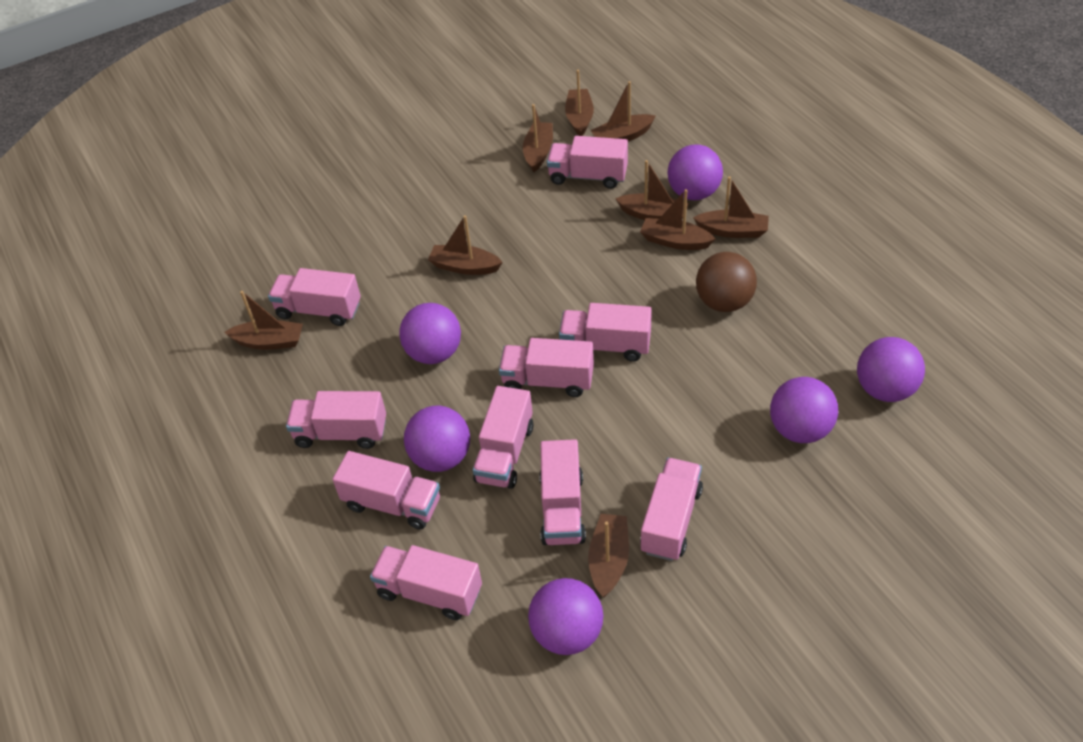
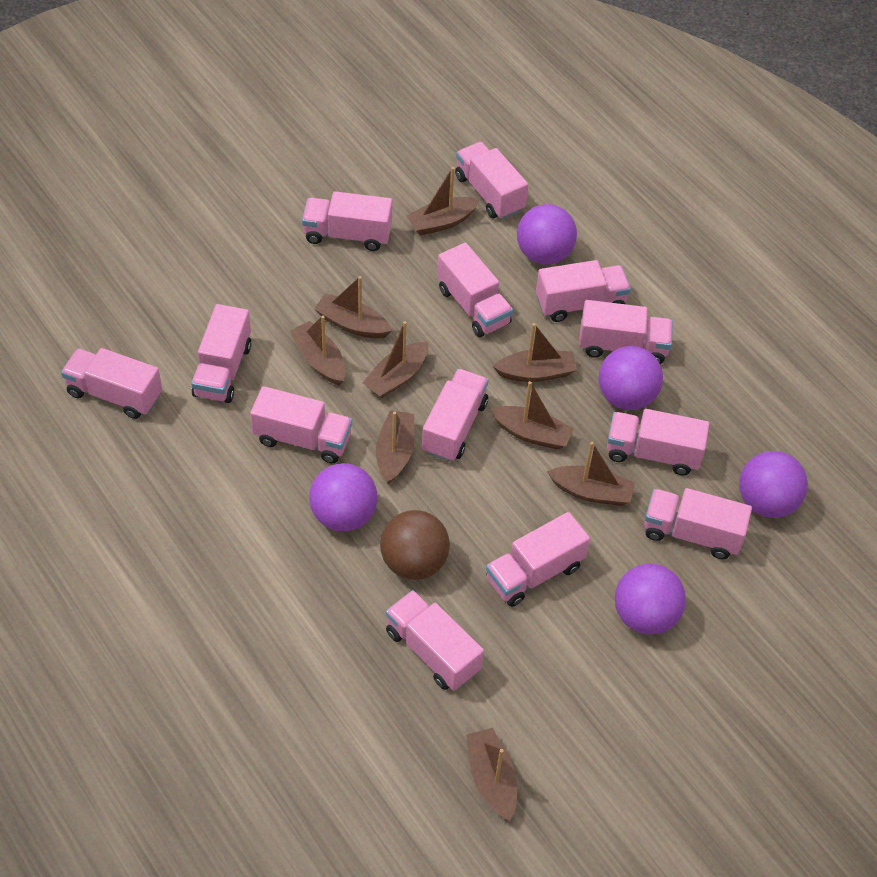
pink truck: 10 -> 13
purple ball: 6 -> 5

